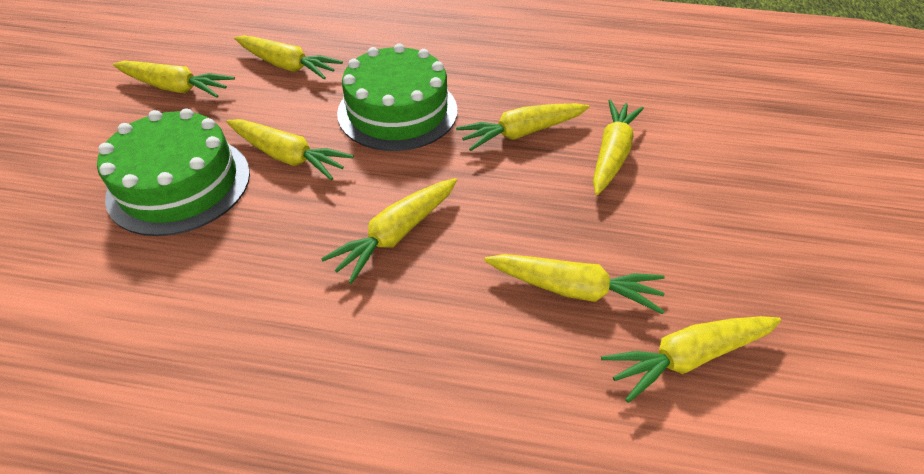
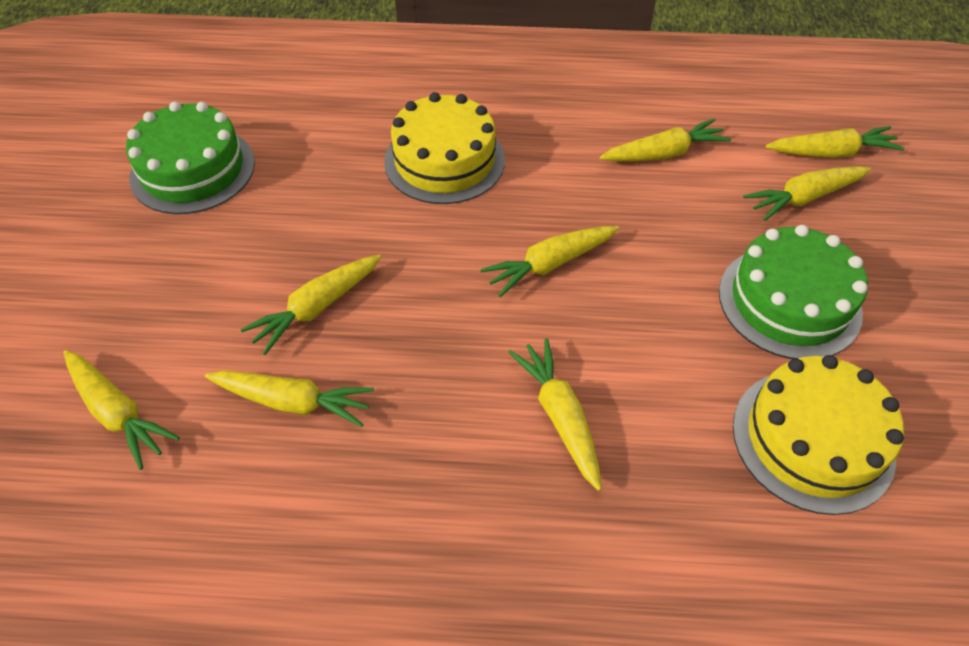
yellow cake: 0 -> 2

